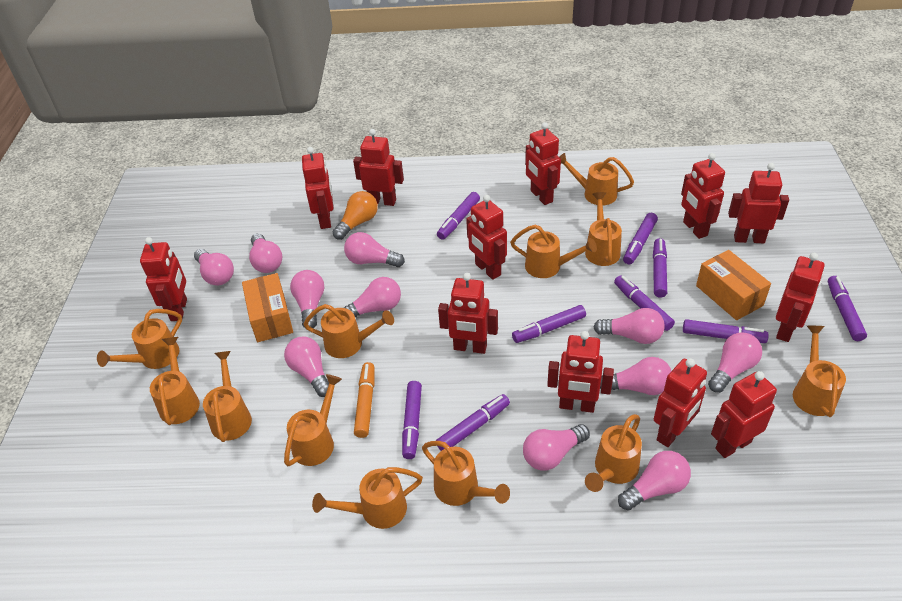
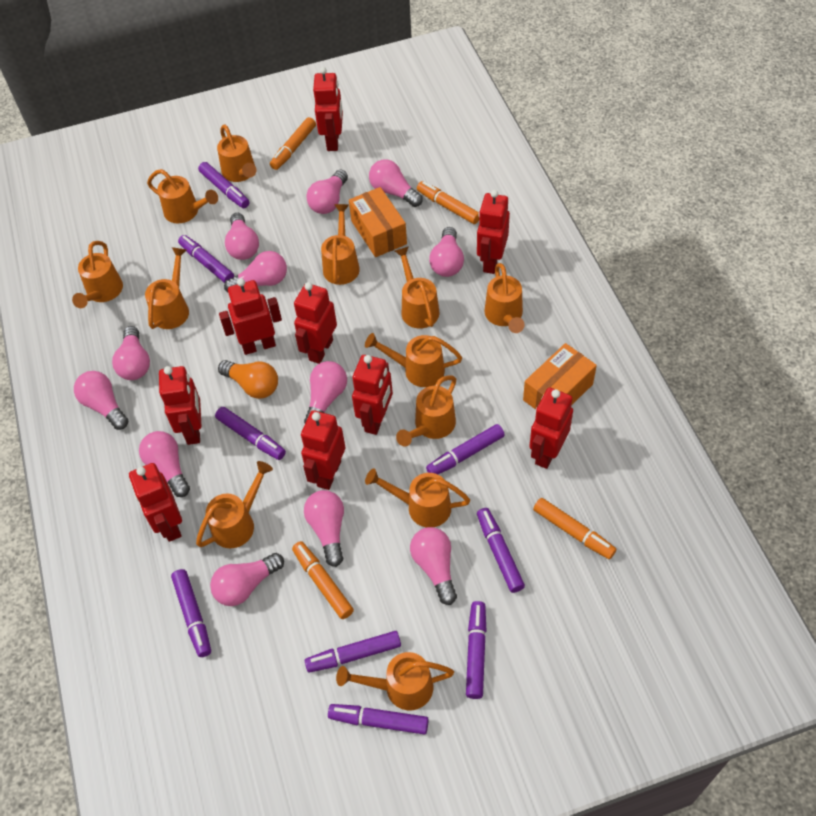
orange marker: 1 -> 4
pink light bulb: 11 -> 12
red robot: 12 -> 9

